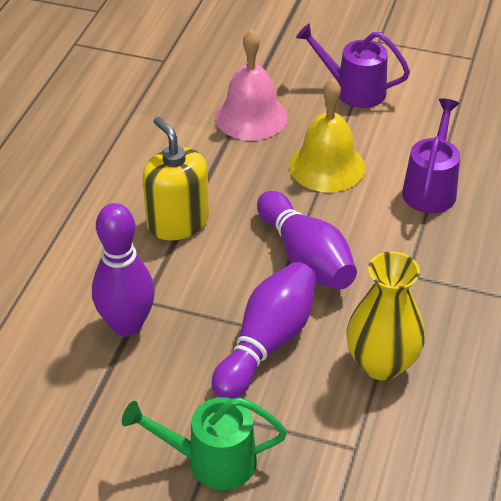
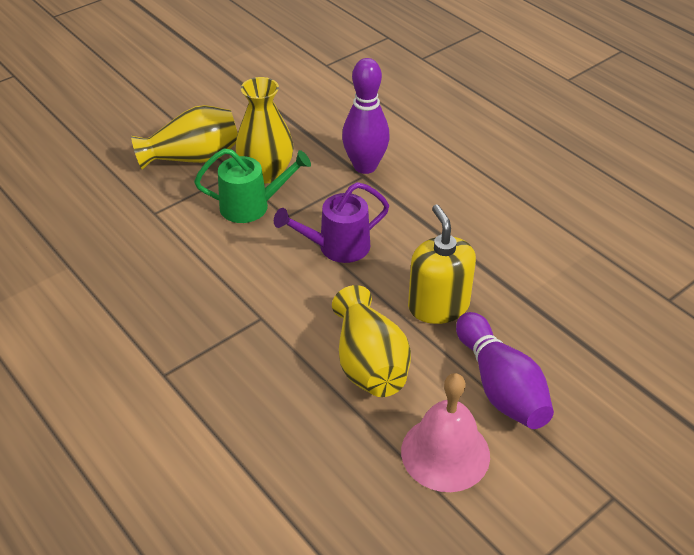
purple bowling pin: 3 -> 2
purple watering can: 2 -> 1
yellow bell: 1 -> 0
yellow vase: 1 -> 3

